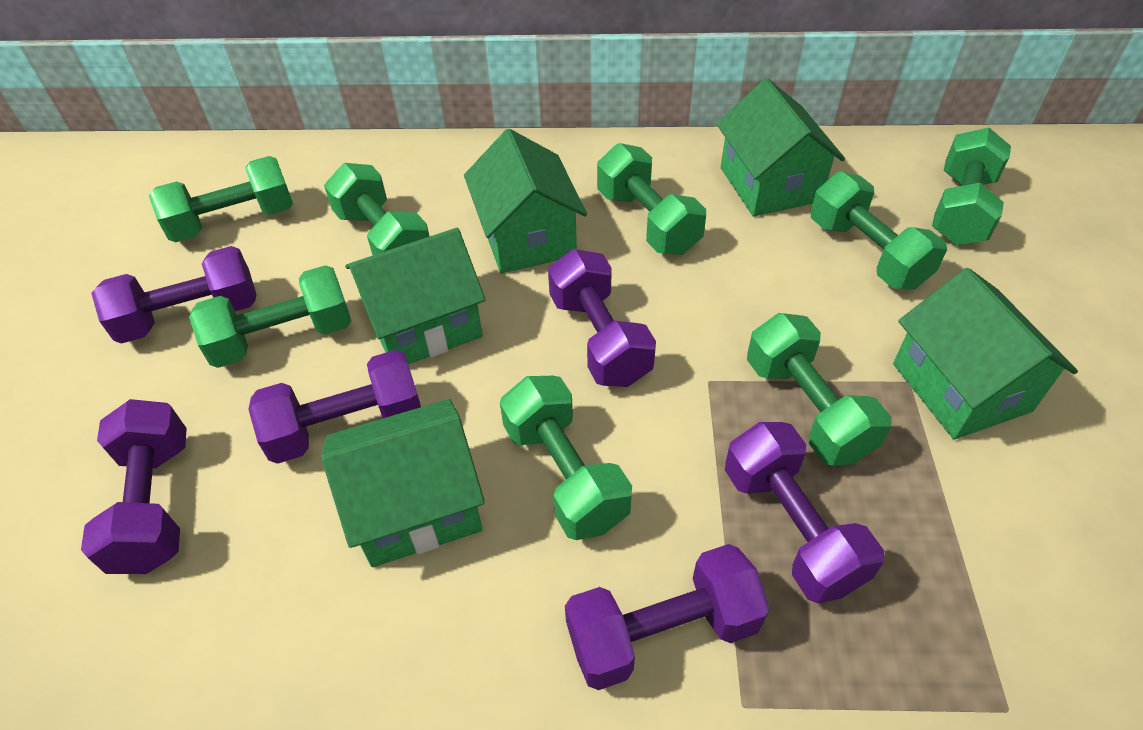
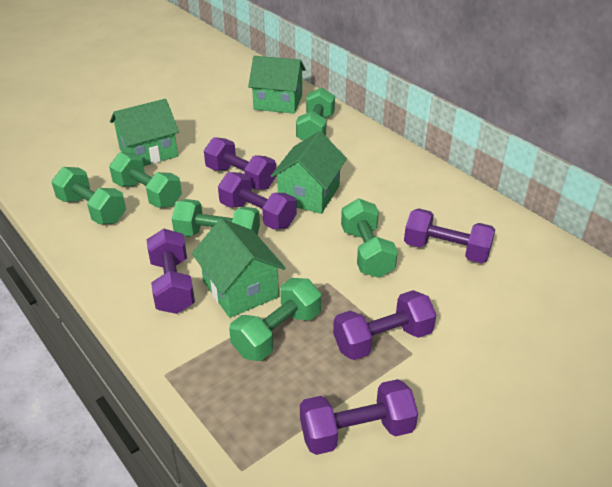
green dumbbell: 8 -> 6
green house: 5 -> 4

